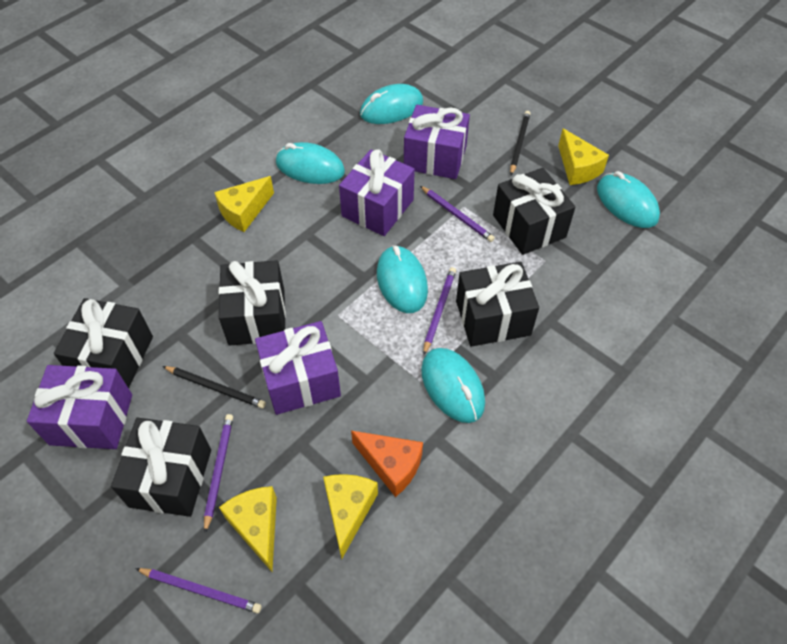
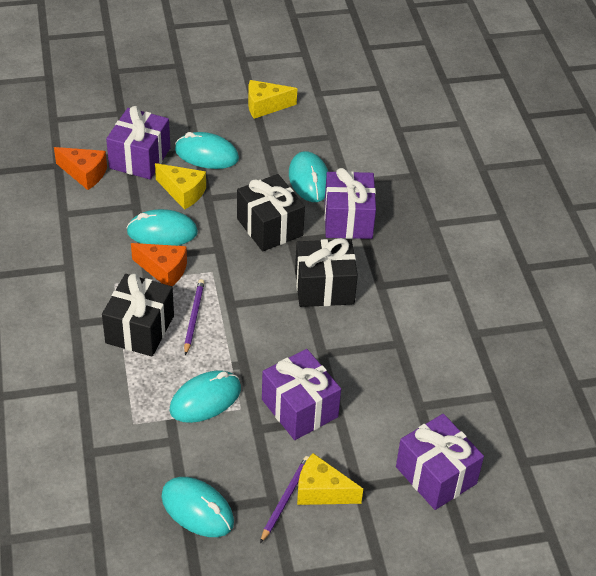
black gift: 5 -> 3
black pencil: 2 -> 0
orange cheese: 1 -> 2
purple pencil: 4 -> 2
yellow cheese: 4 -> 3

